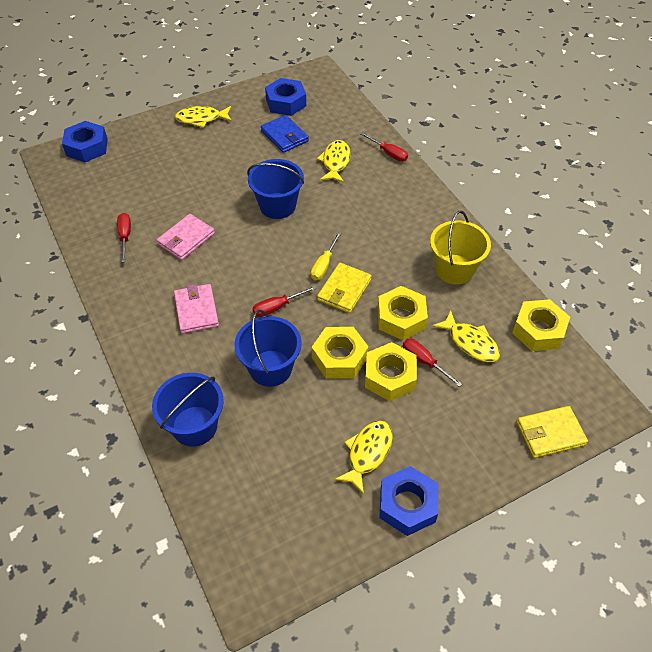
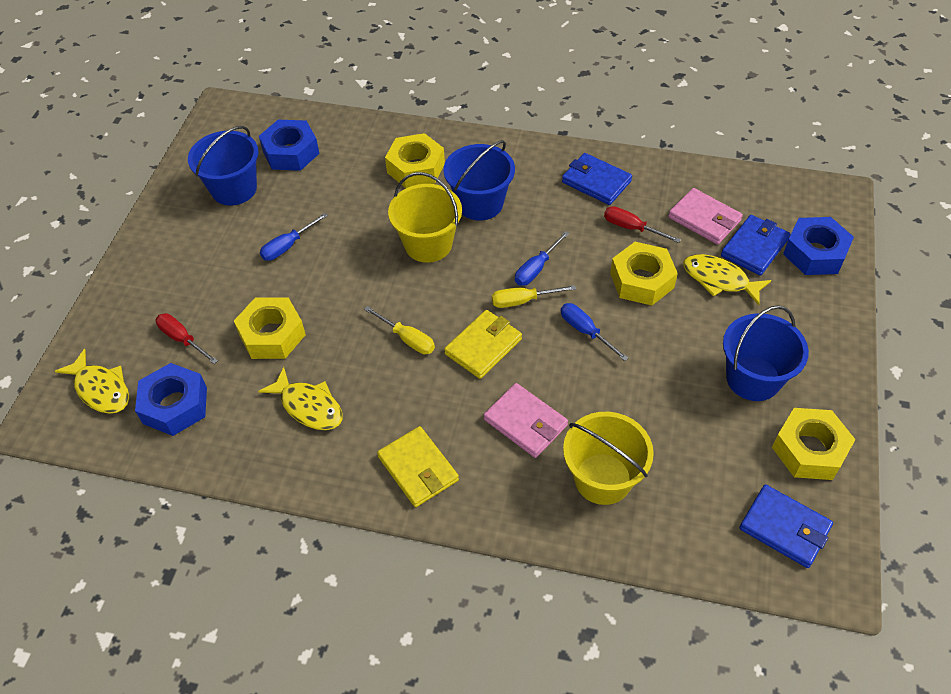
blue screwdriver: 0 -> 3
blue wallet: 1 -> 3
red screwdriver: 4 -> 2
yellow bucket: 1 -> 2
yellow fish: 4 -> 3
yellow screwdriver: 1 -> 2

